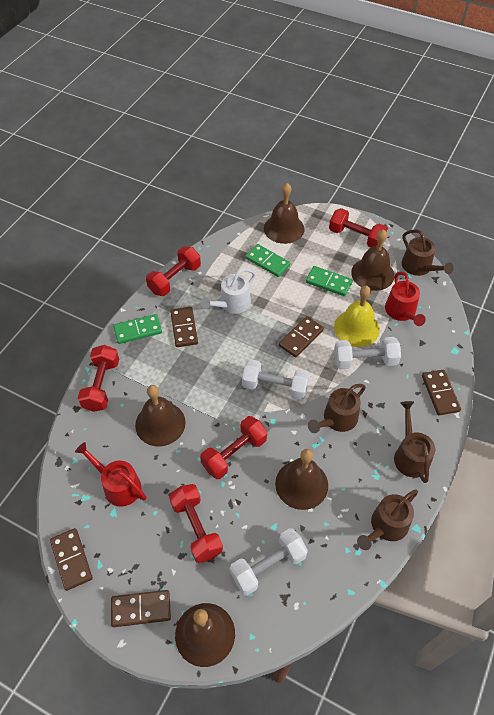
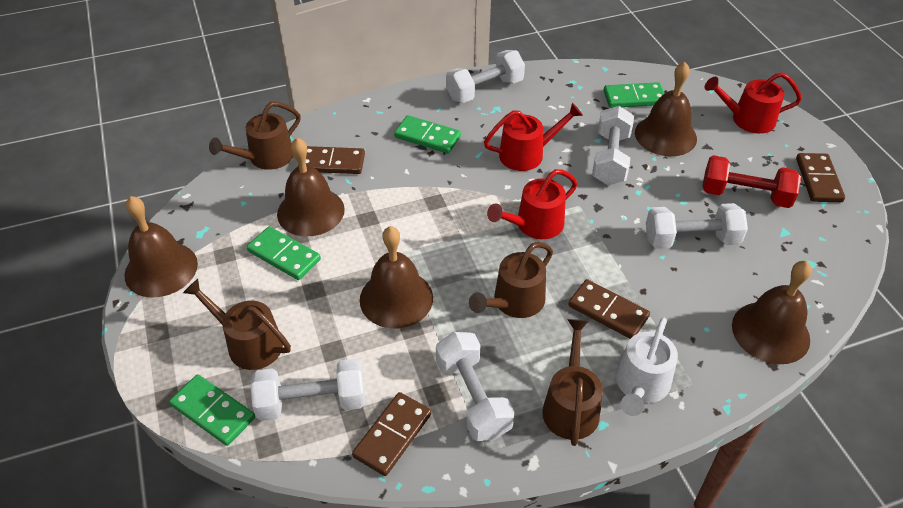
brown domino: 5 -> 4
green domino: 3 -> 4
red dumbbell: 5 -> 1
red watering can: 2 -> 3
white dumbbell: 3 -> 5
yellow bell: 1 -> 0

